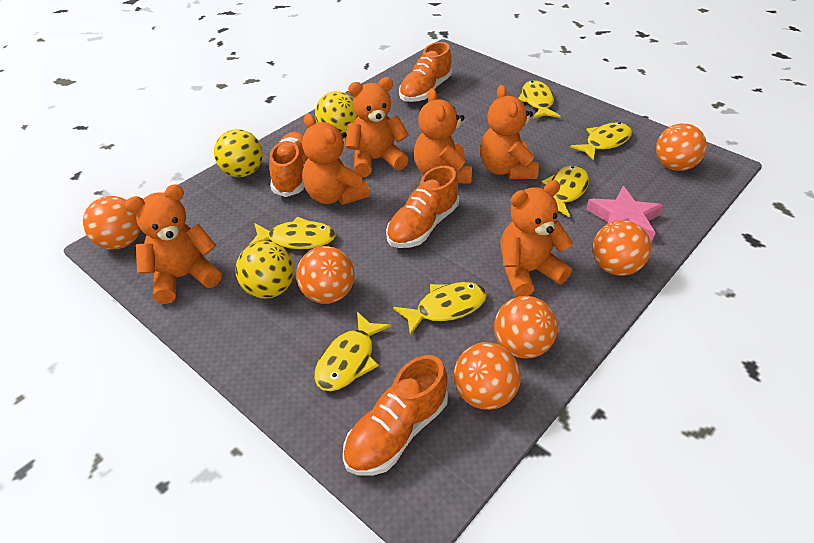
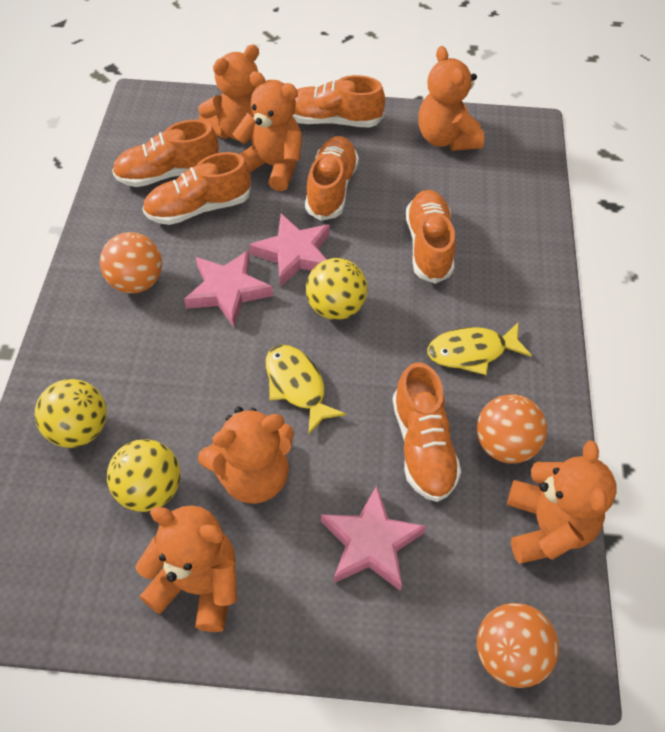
orange ball: 6 -> 3
orange shoe: 4 -> 6
pink star: 1 -> 3
yellow fish: 6 -> 2

